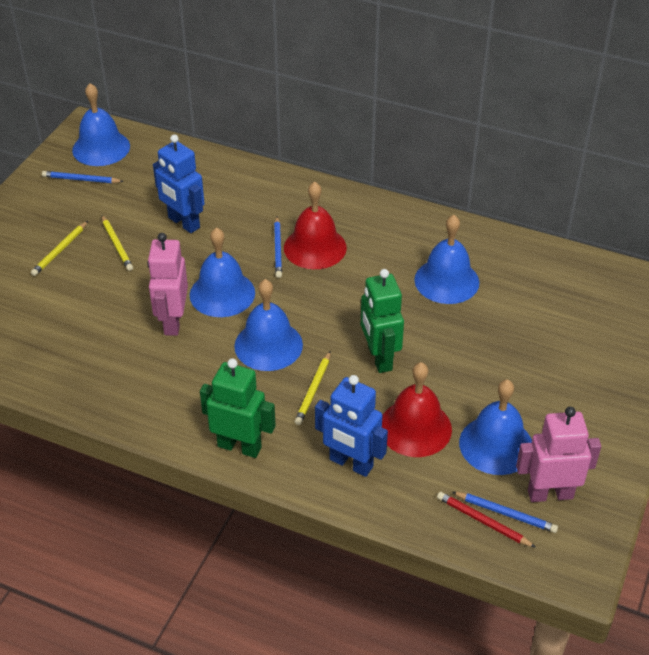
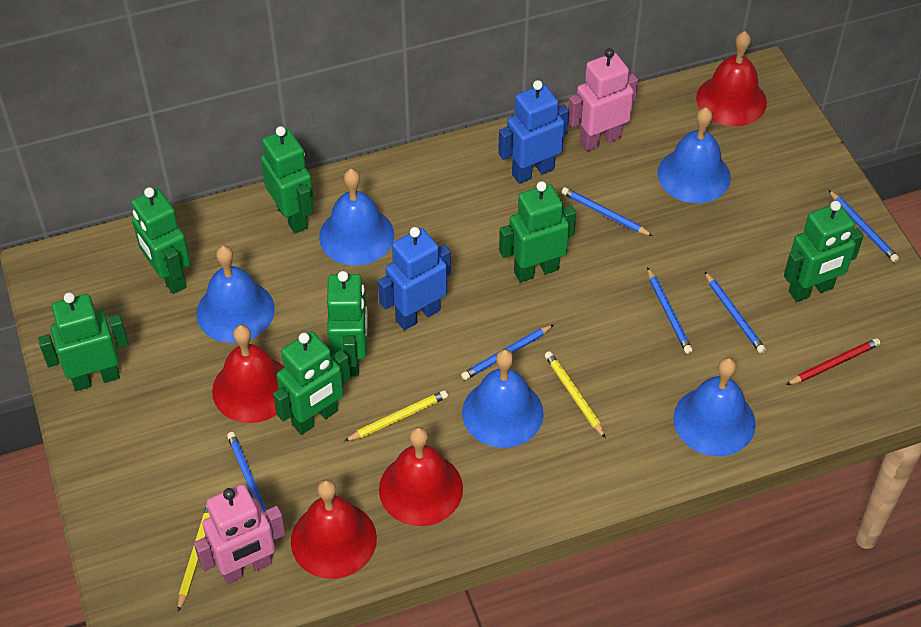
blue pencil: 3 -> 6
green robot: 2 -> 7
red bell: 2 -> 4

